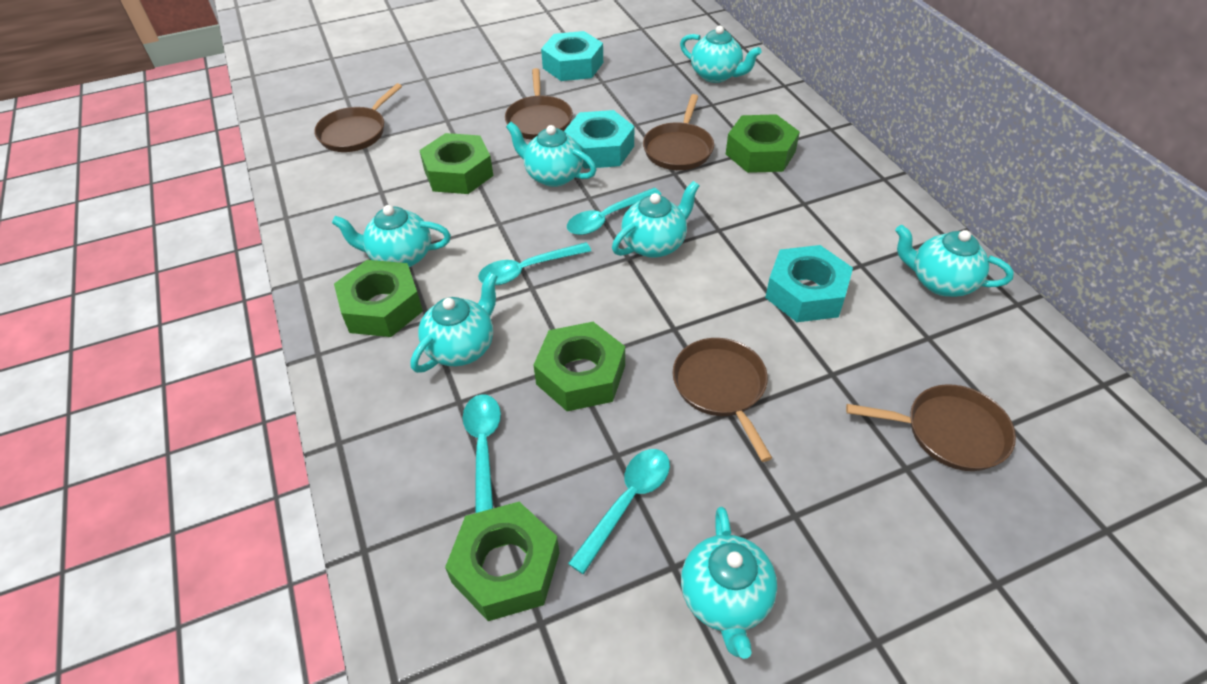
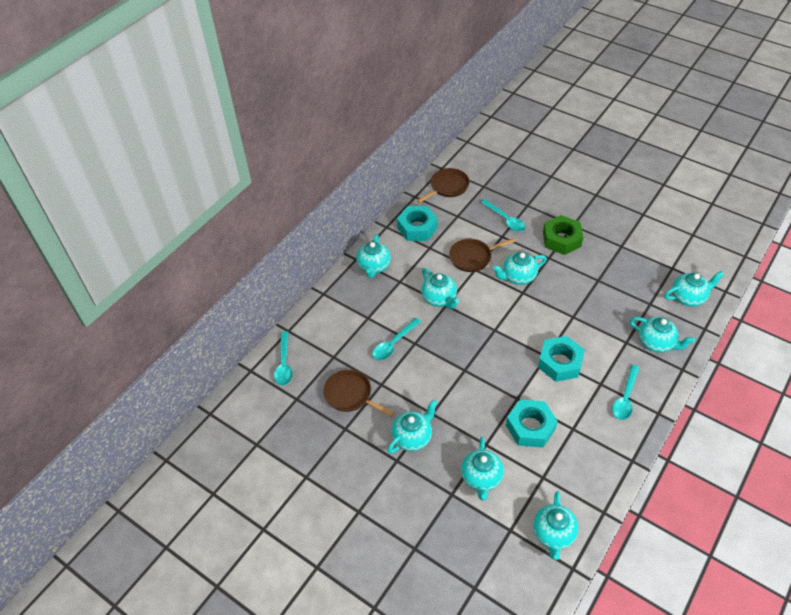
brown pan: 5 -> 3
green nut: 5 -> 1
turquoise teapot: 7 -> 8

